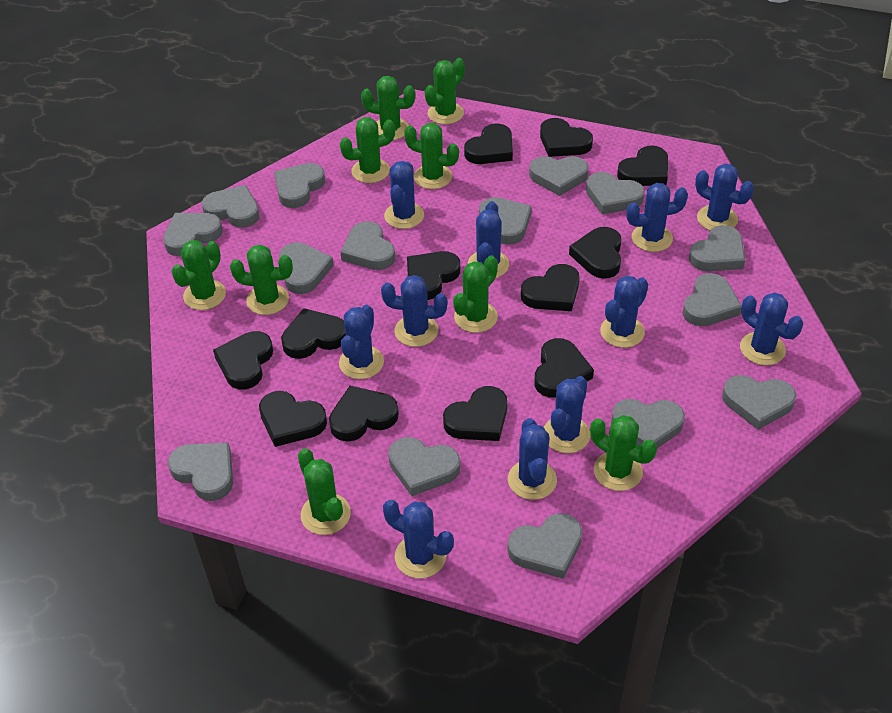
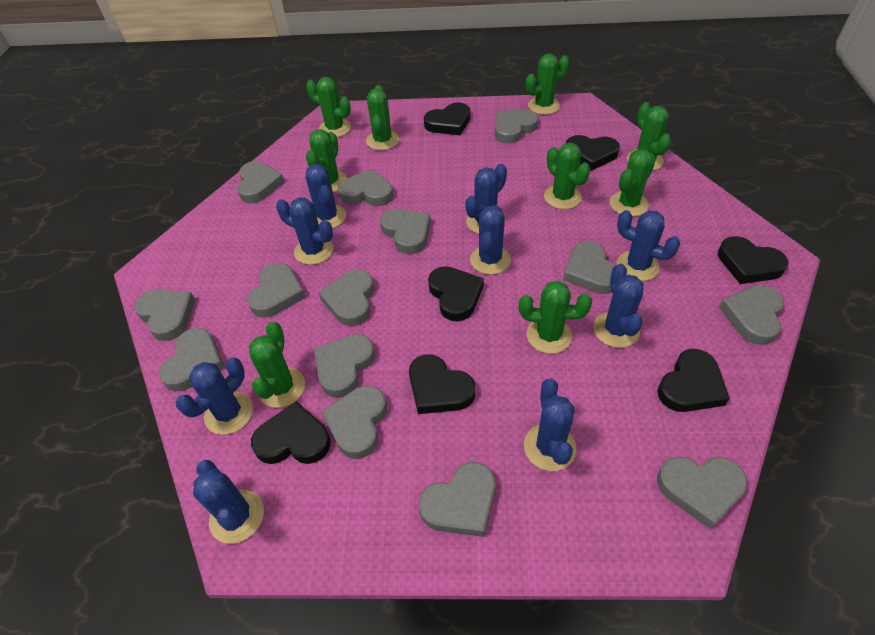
black heart: 12 -> 7
blue cactus: 11 -> 9
grey heart: 15 -> 14

